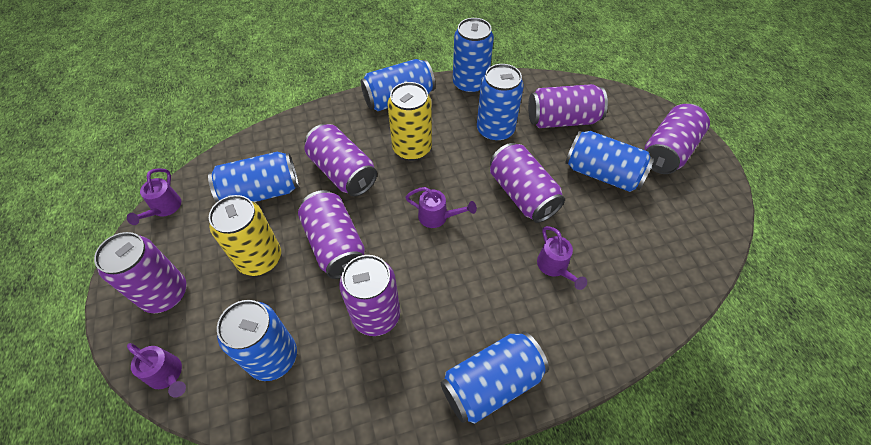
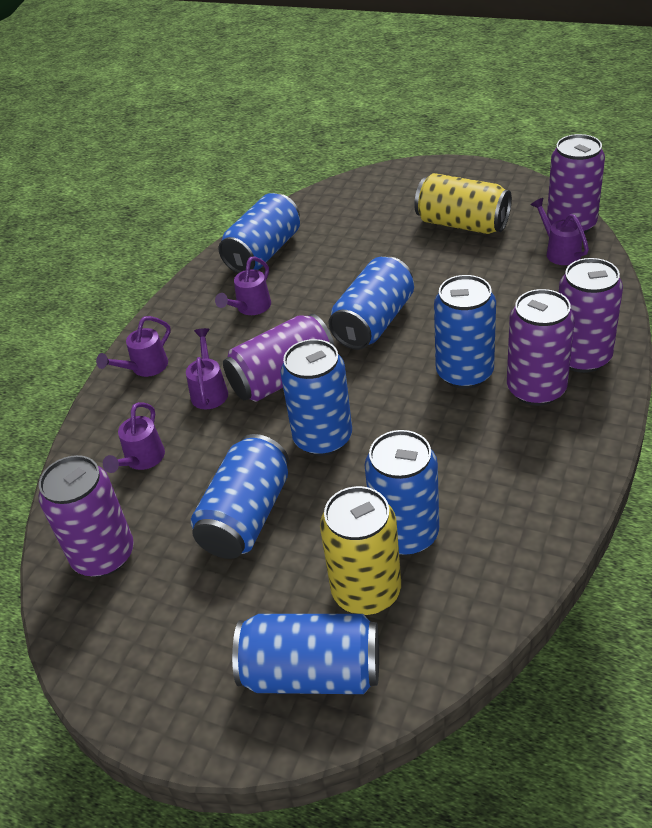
purple can: 7 -> 5
purple watering can: 4 -> 5

